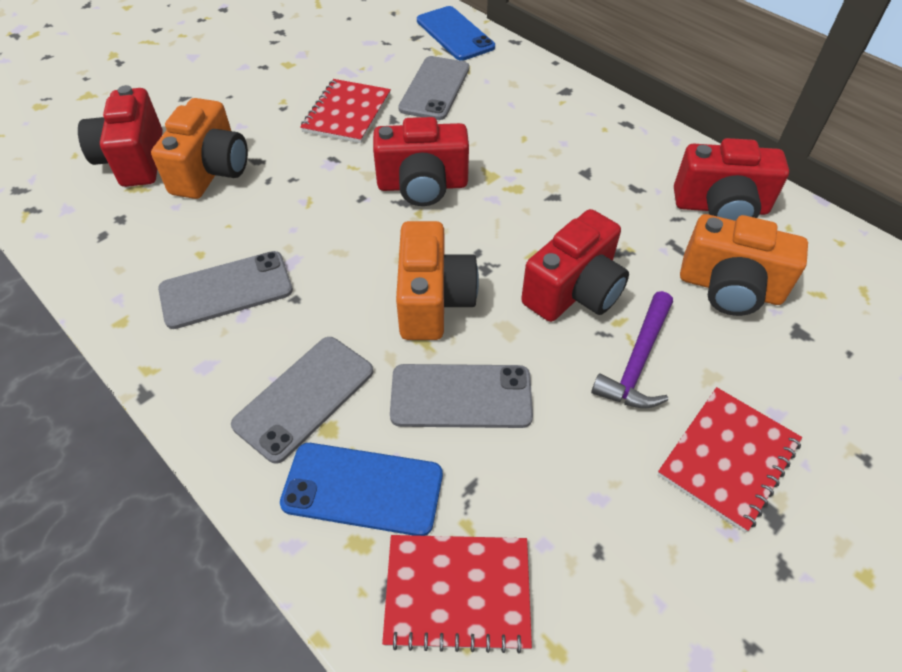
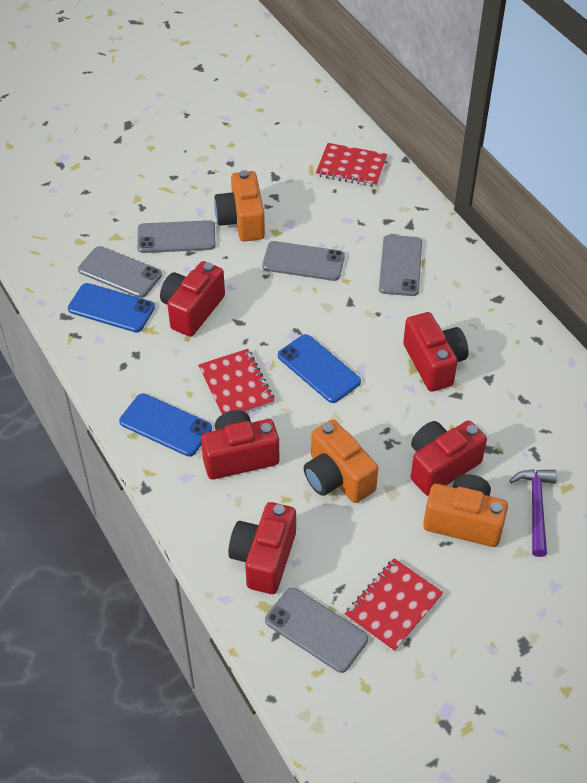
blue phone: 2 -> 3
grey phone: 4 -> 5
red camera: 4 -> 5

